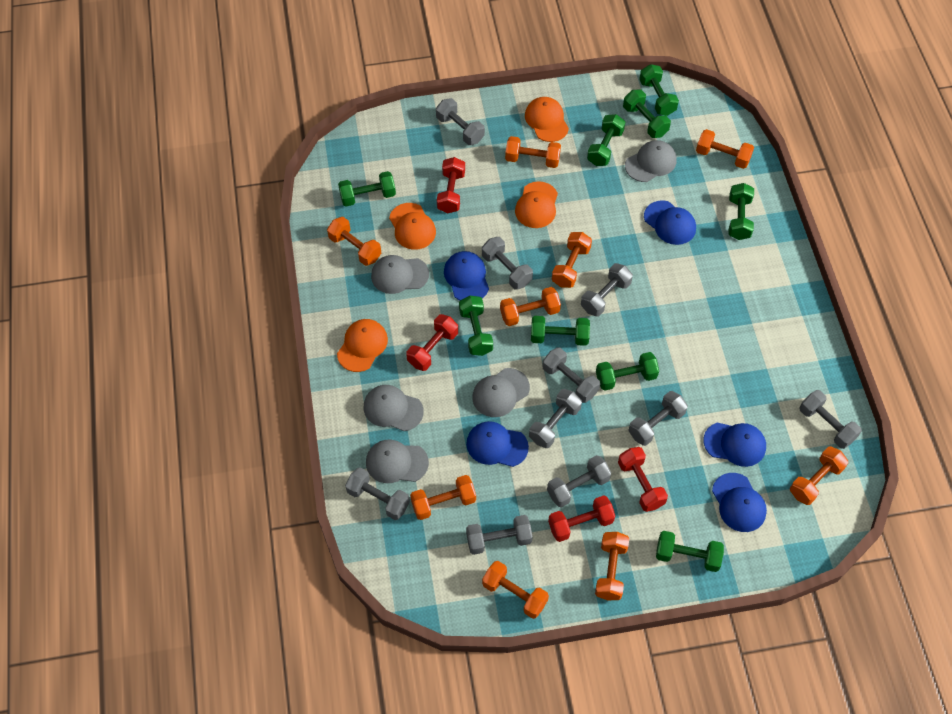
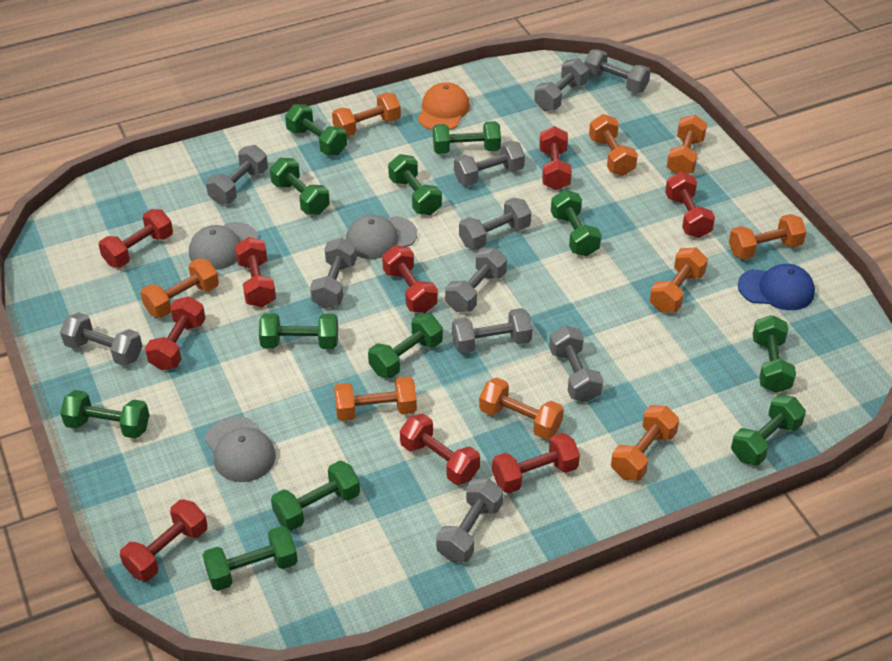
blue cap: 5 -> 1
green dumbbell: 9 -> 12
grey cap: 5 -> 3
grey dumbbell: 10 -> 11
orange cap: 4 -> 1
red dumbbell: 4 -> 9

